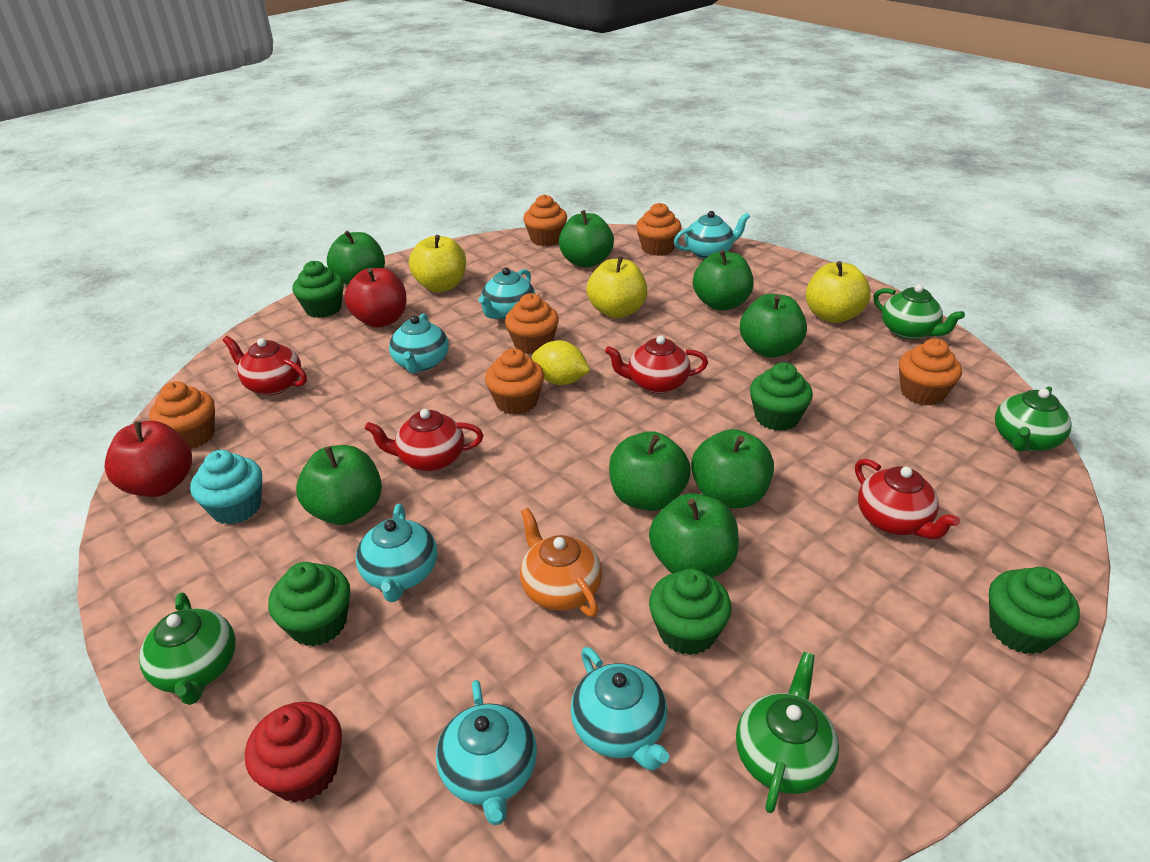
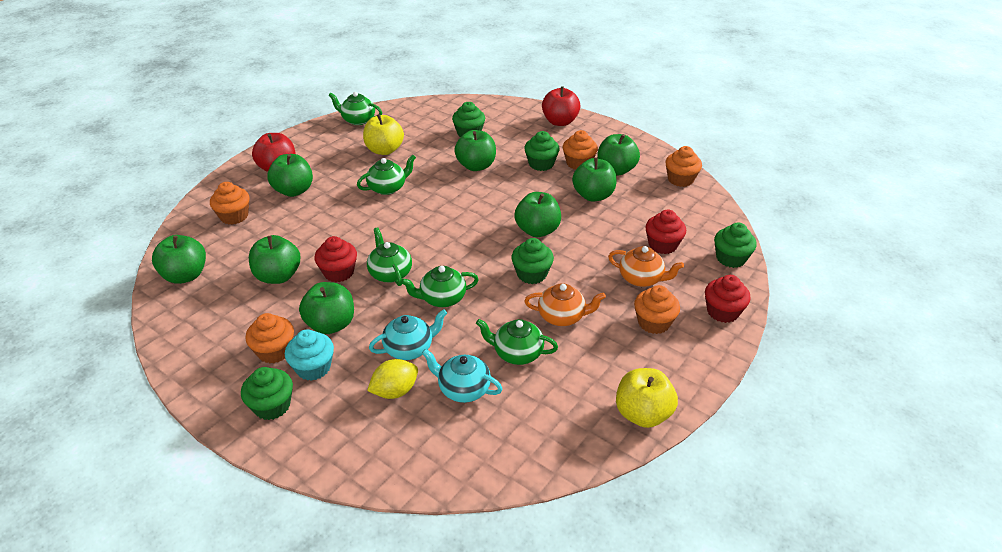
green teapot: 4 -> 5
orange cupcake: 6 -> 5
orange teapot: 1 -> 2
red cupcake: 1 -> 3
red teapot: 4 -> 0
turquoise teapot: 6 -> 2
yellow apple: 3 -> 2

